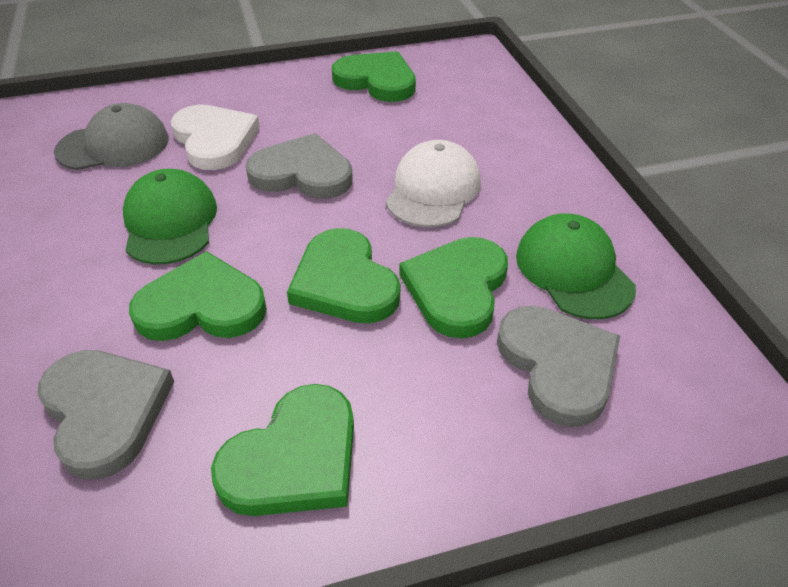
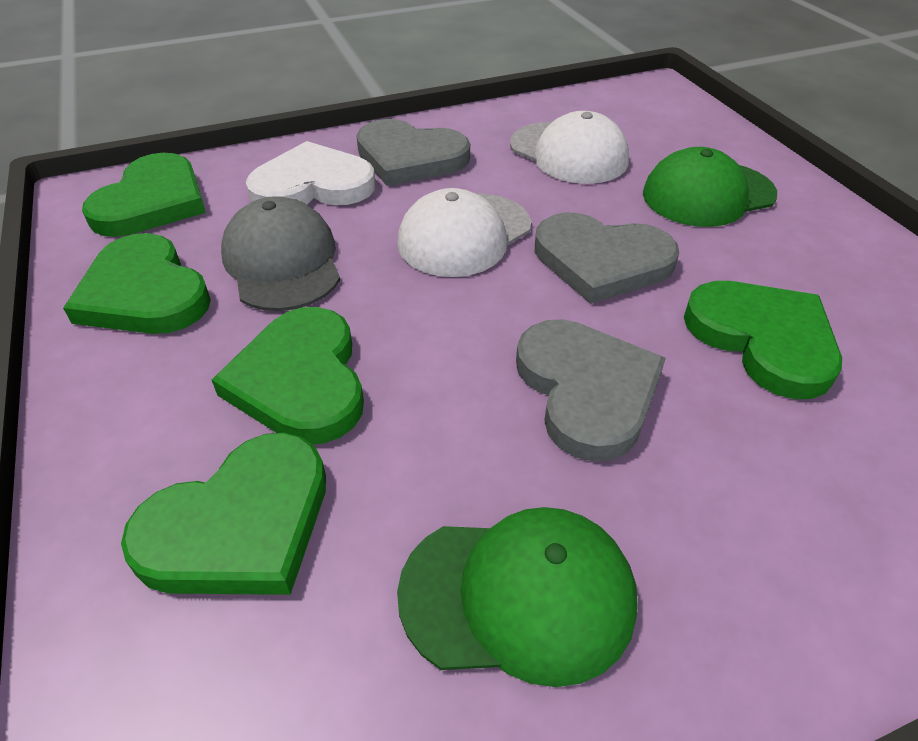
white cap: 1 -> 2

